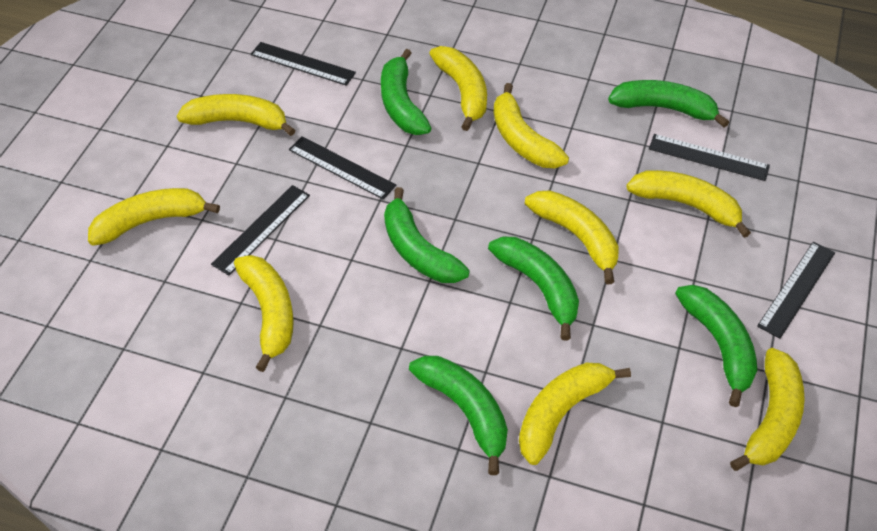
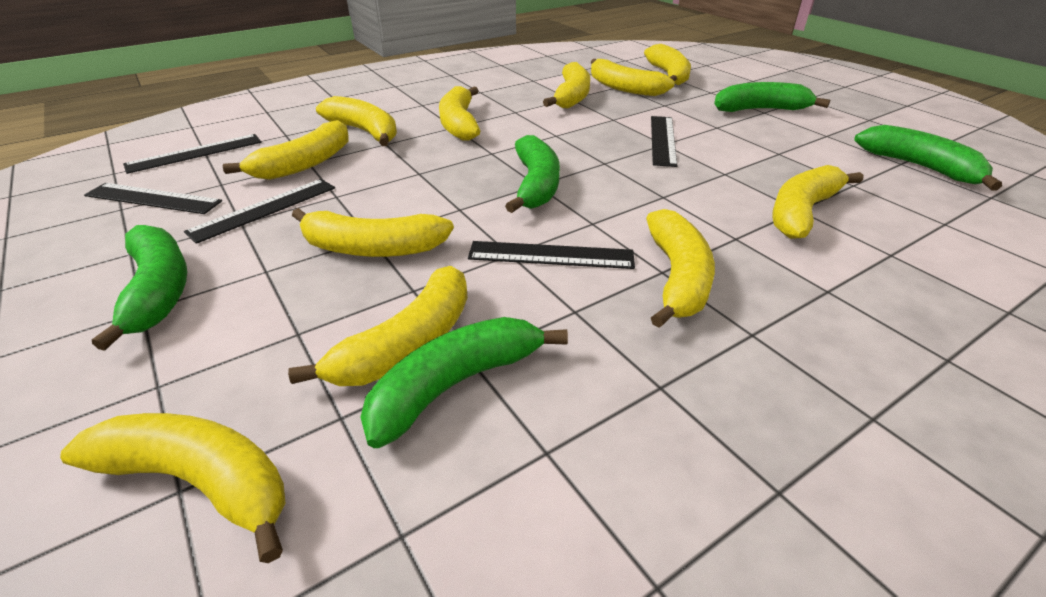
green banana: 6 -> 5
yellow banana: 9 -> 11

